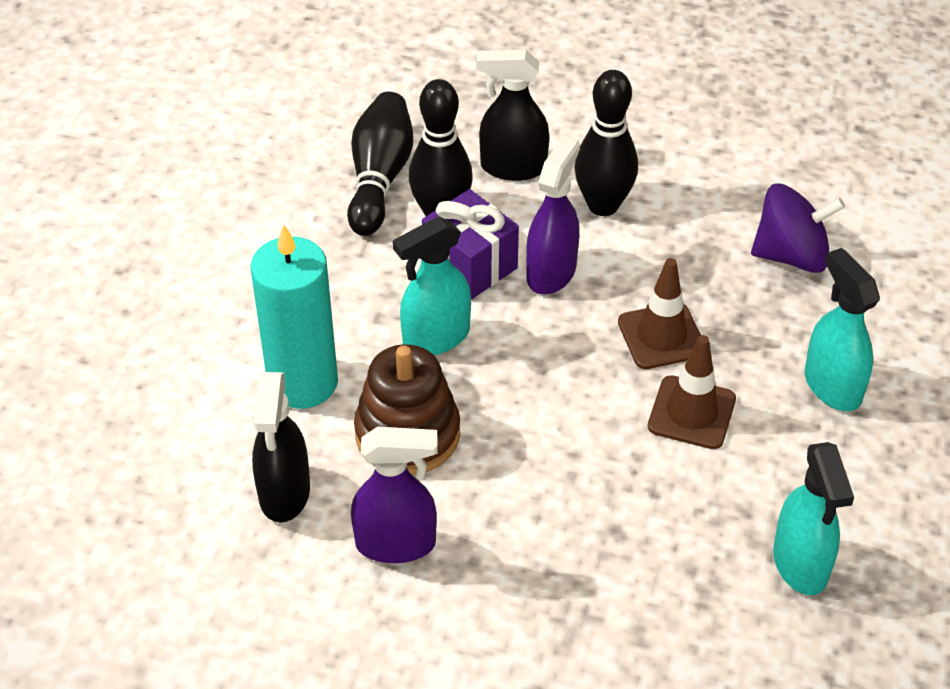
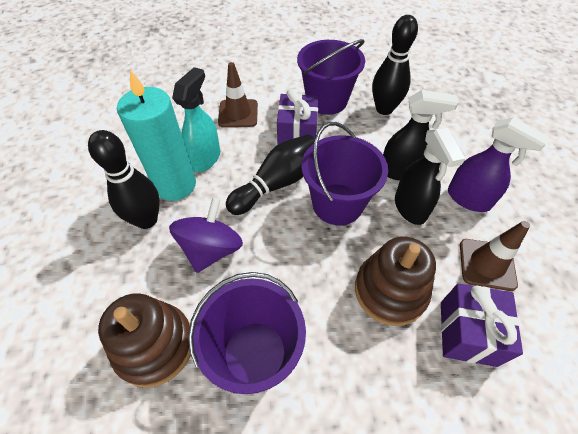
brown stacking toy: 1 -> 2
purple bucket: 0 -> 3
purple gift: 1 -> 2
purple spray bottle: 2 -> 1
turquoise spray bottle: 3 -> 1

